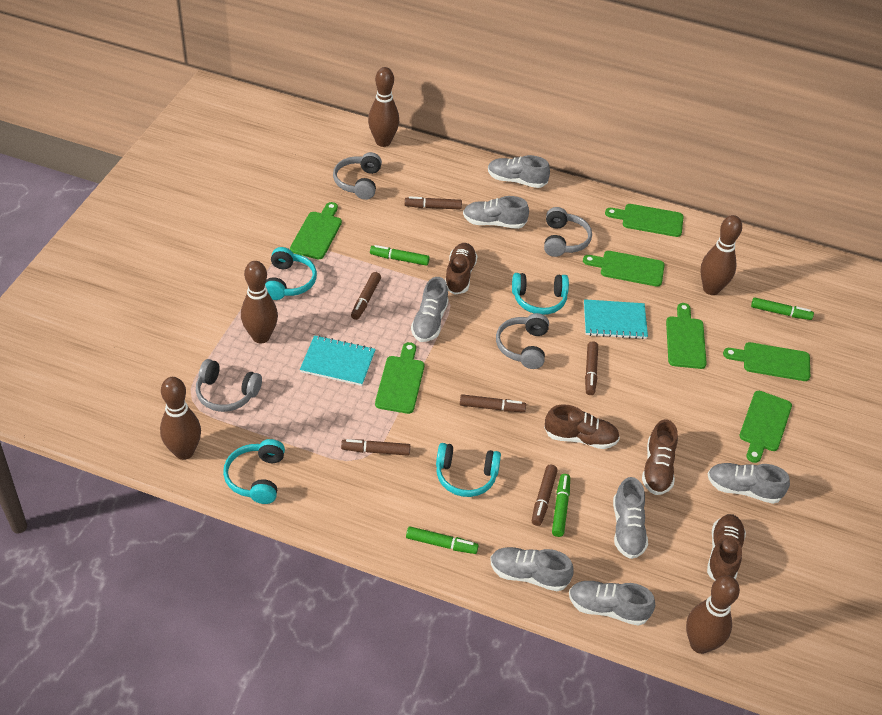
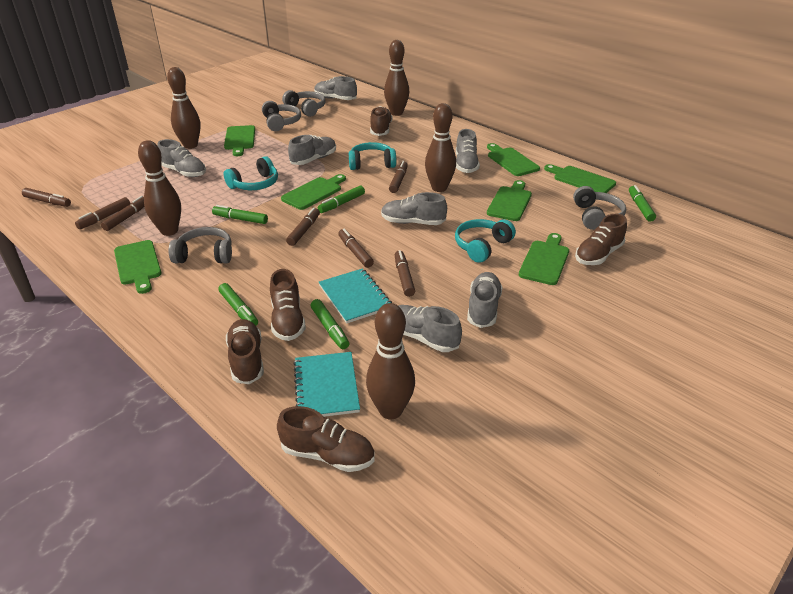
brown marker: 6 -> 7
brown shoe: 4 -> 5
green marker: 4 -> 5
turquoise headphones: 4 -> 3

